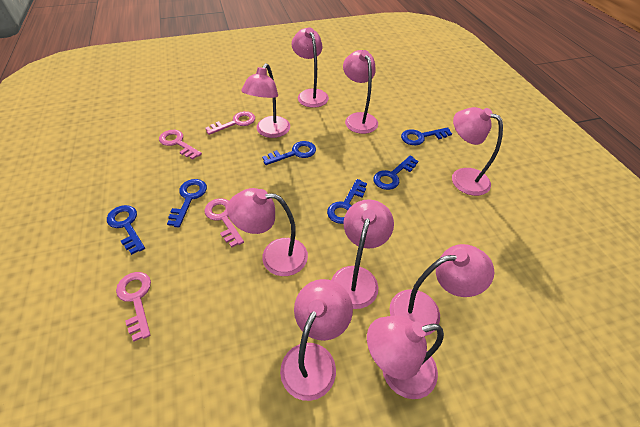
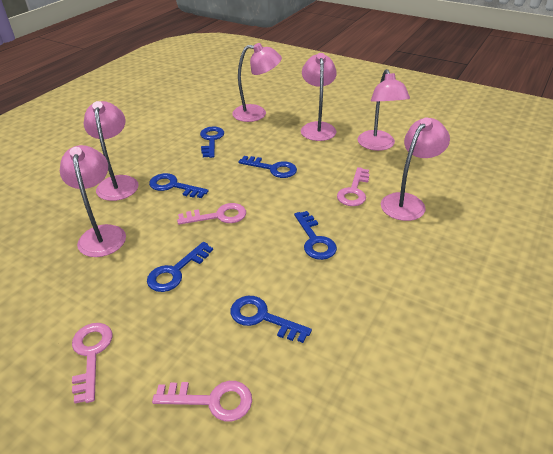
pink lamp: 9 -> 6

